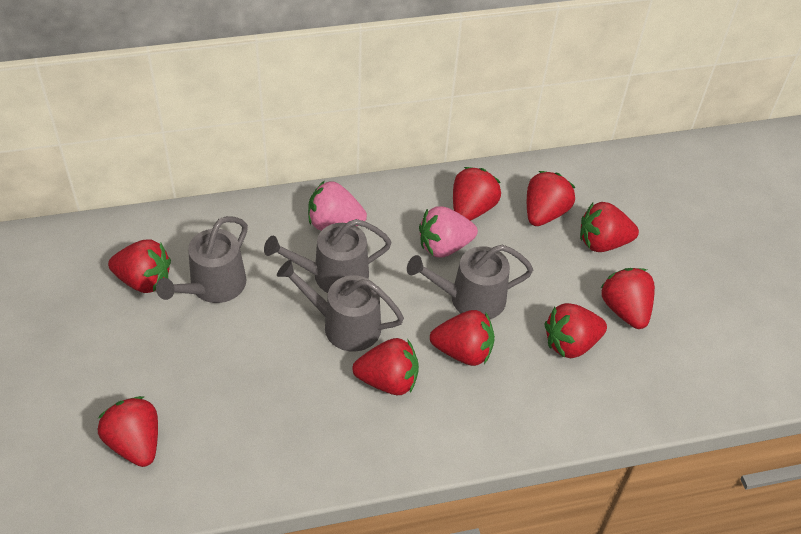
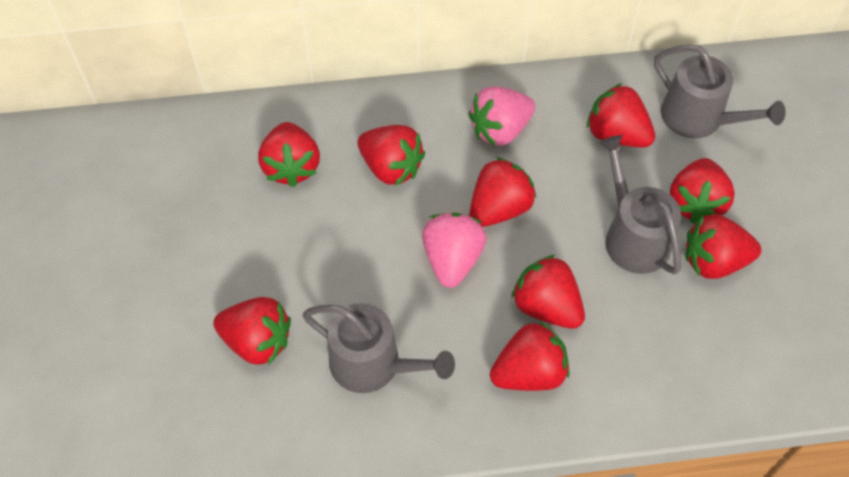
grey watering can: 4 -> 3

